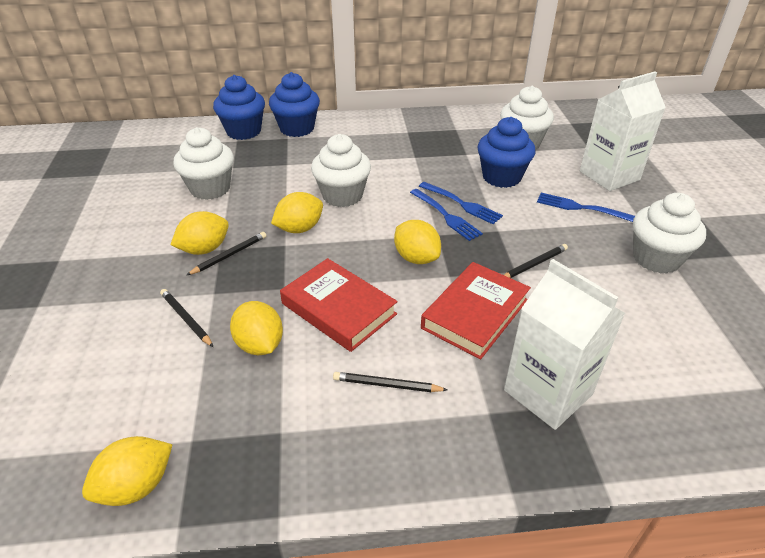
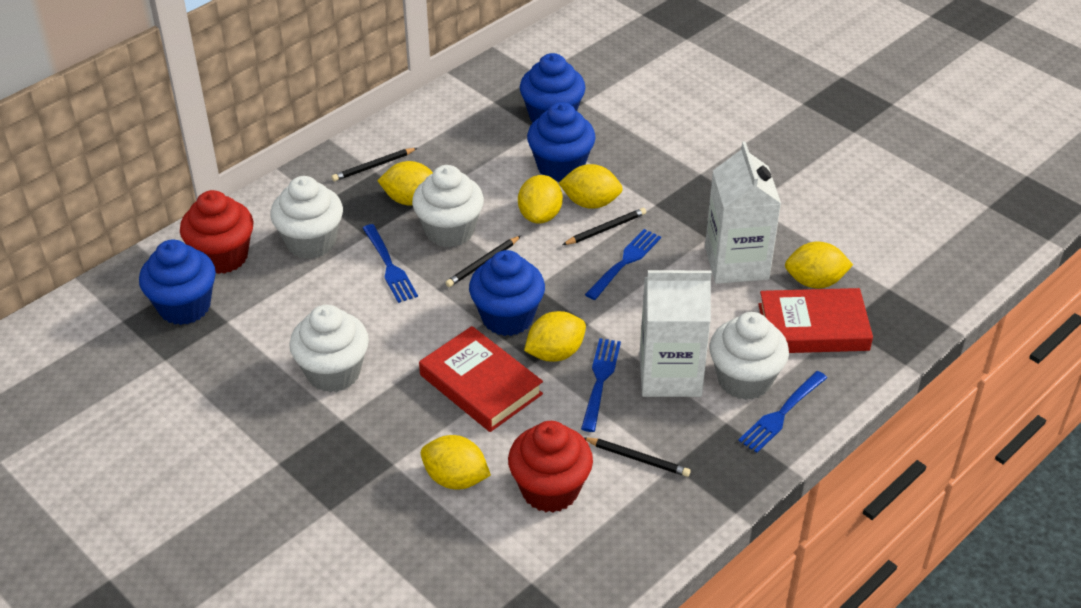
blue cupcake: 3 -> 4
blue fork: 3 -> 4
red cupcake: 0 -> 2
yellow lemon: 5 -> 6

